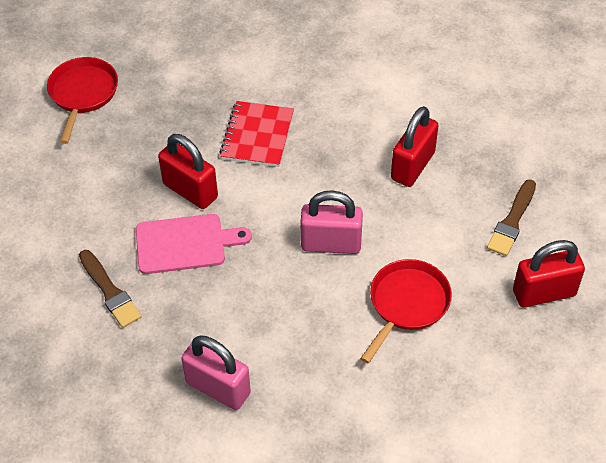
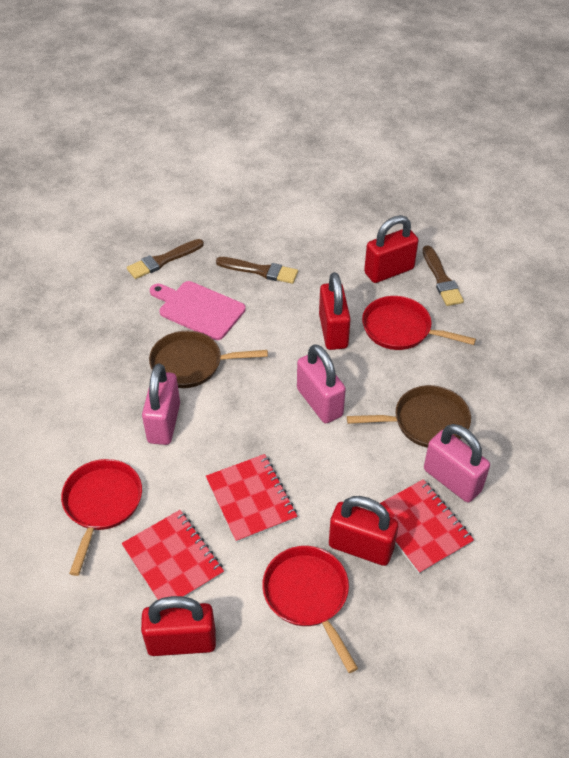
brown brush: 2 -> 3
brown pan: 0 -> 2
pink padlock: 2 -> 3
red notebook: 1 -> 3
red padlock: 3 -> 4
red pan: 2 -> 3

